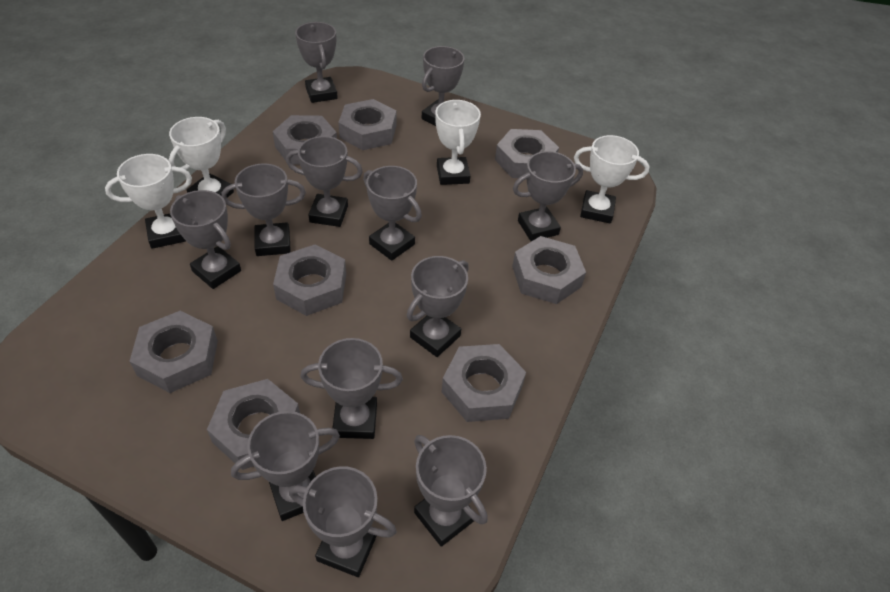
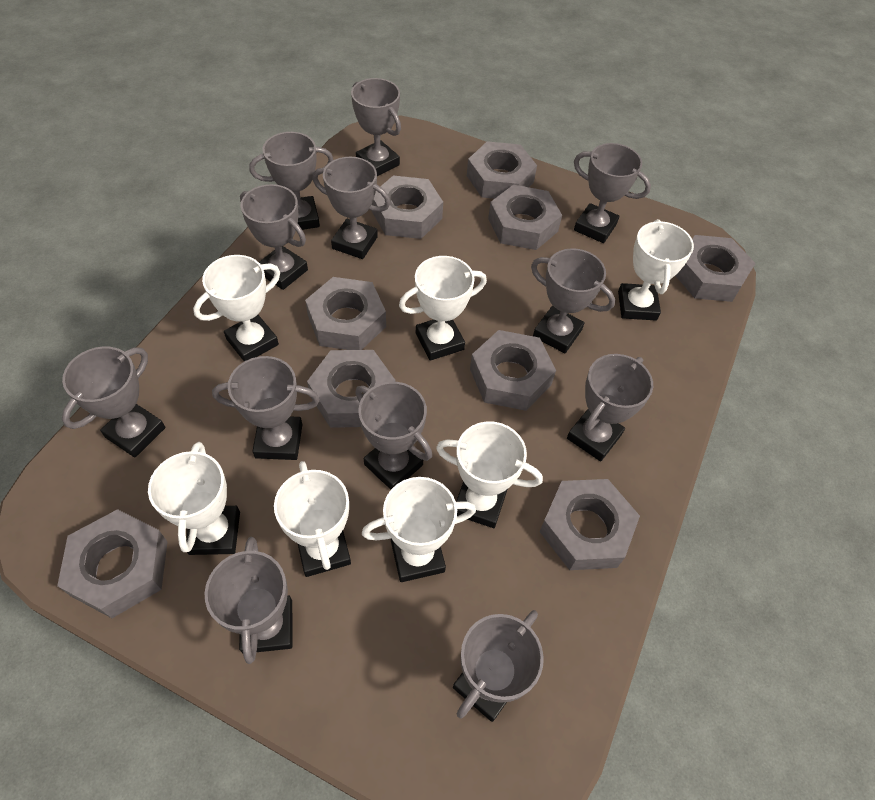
grey nut: 8 -> 9
white trophy: 4 -> 7

